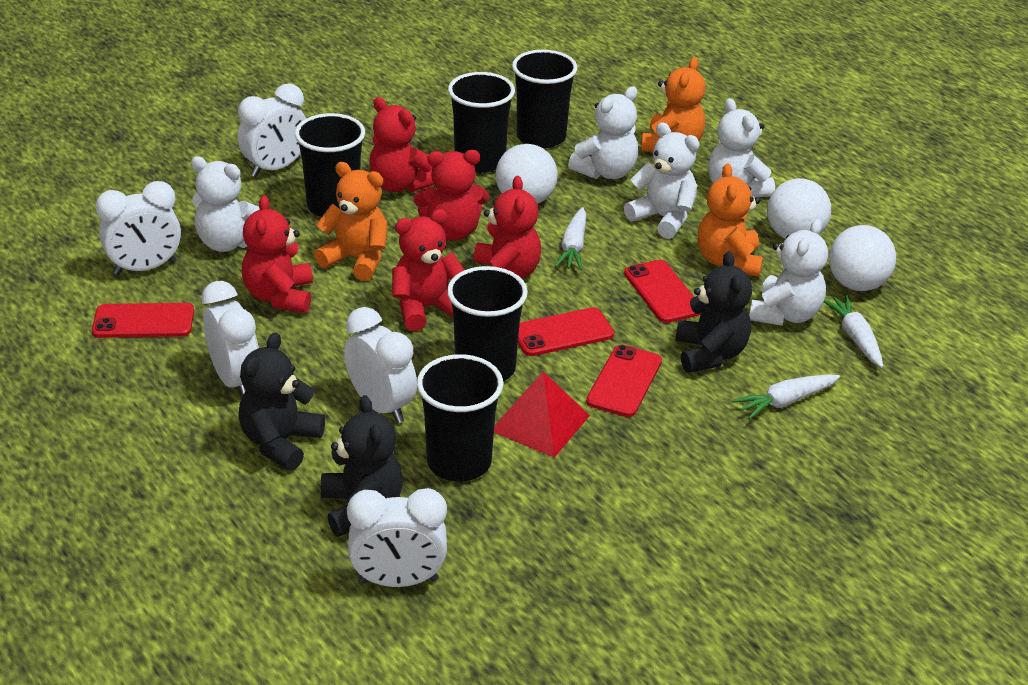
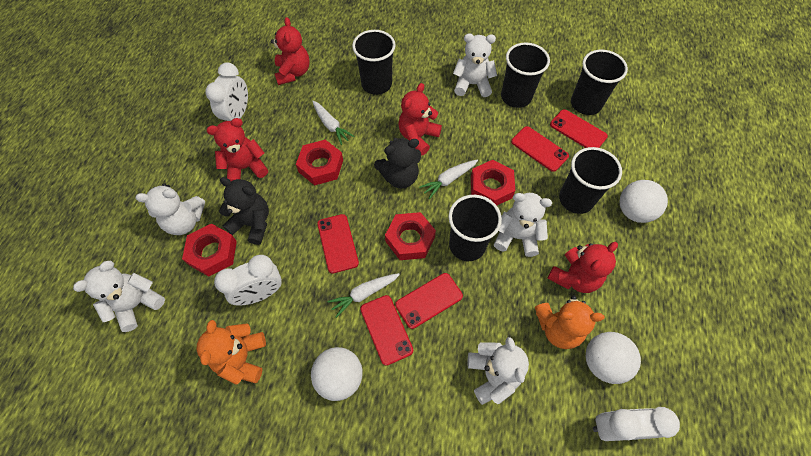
black teddy bear: 3 -> 2
orange teddy bear: 3 -> 2
red nut: 0 -> 4
red phone: 4 -> 5
red pyramid: 1 -> 0
red teddy bear: 5 -> 4
white clock: 5 -> 3

